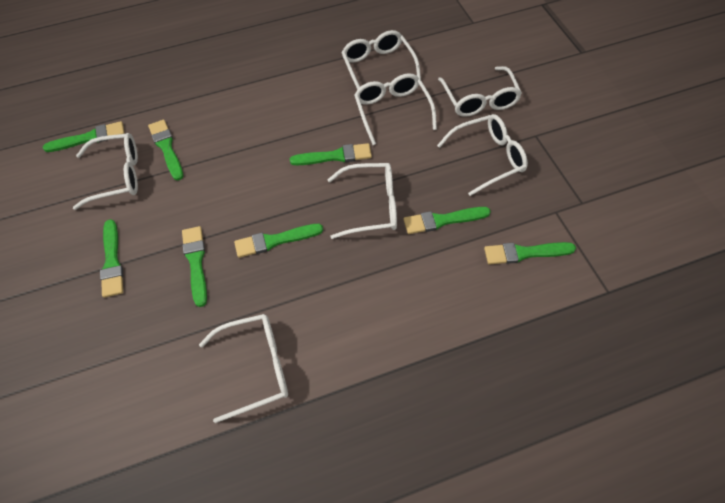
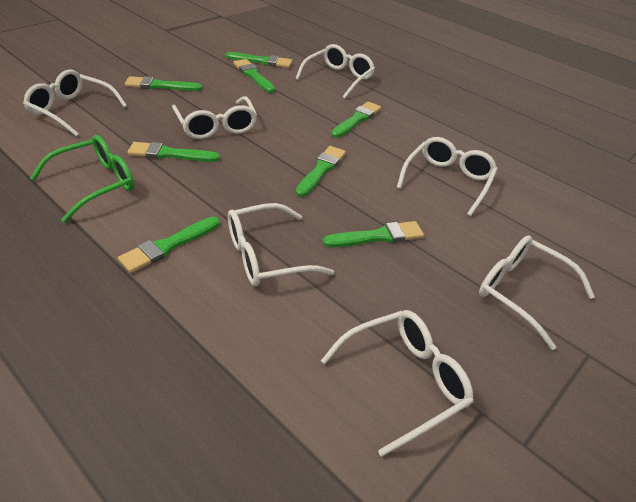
green glasses: 0 -> 1

